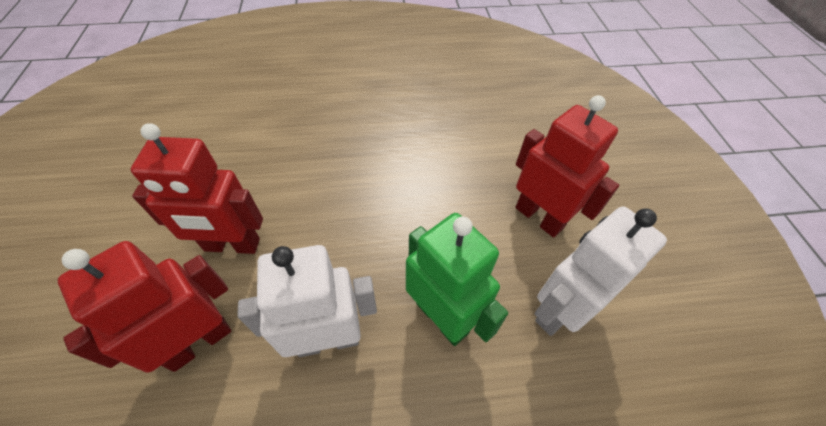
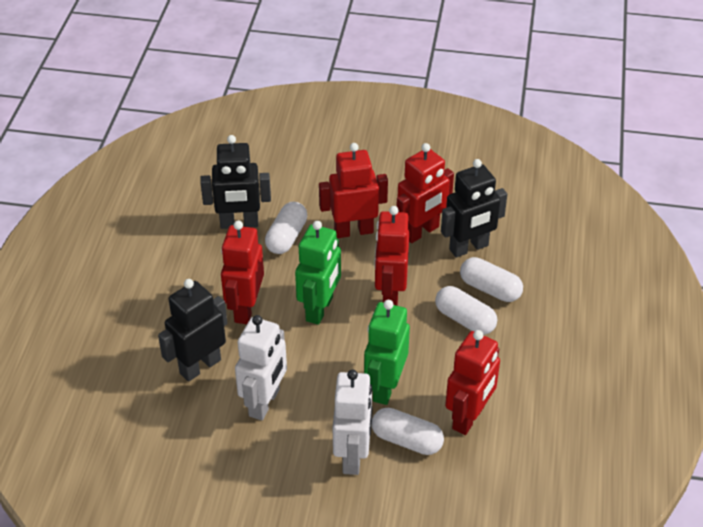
black robot: 0 -> 3
green robot: 1 -> 2
red robot: 3 -> 5
white capsule: 0 -> 4

